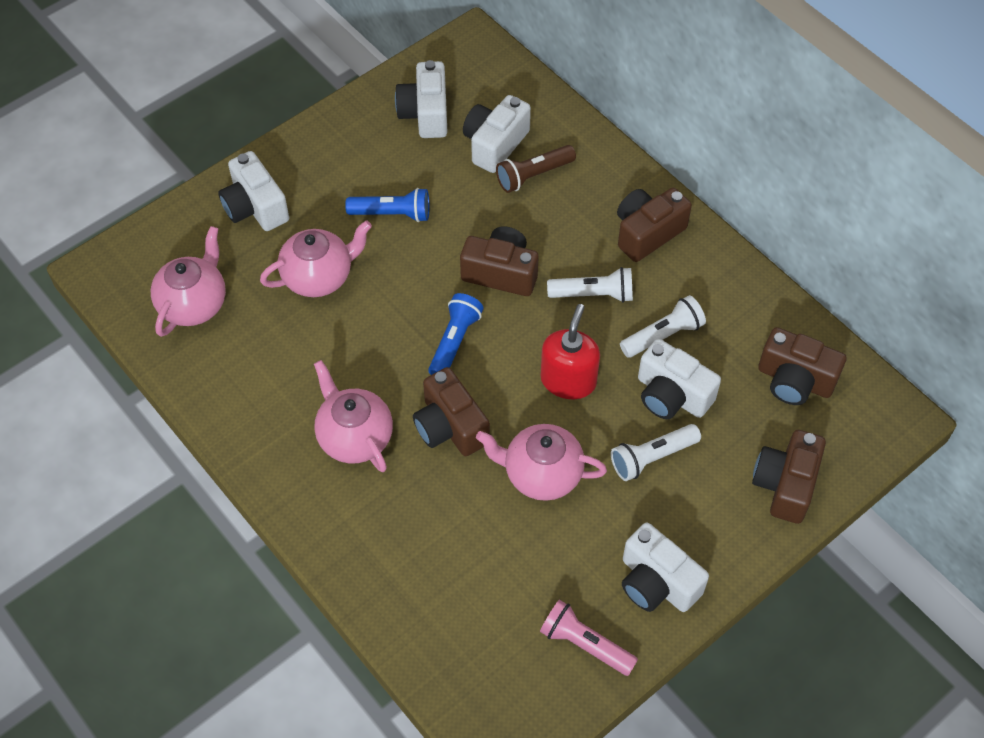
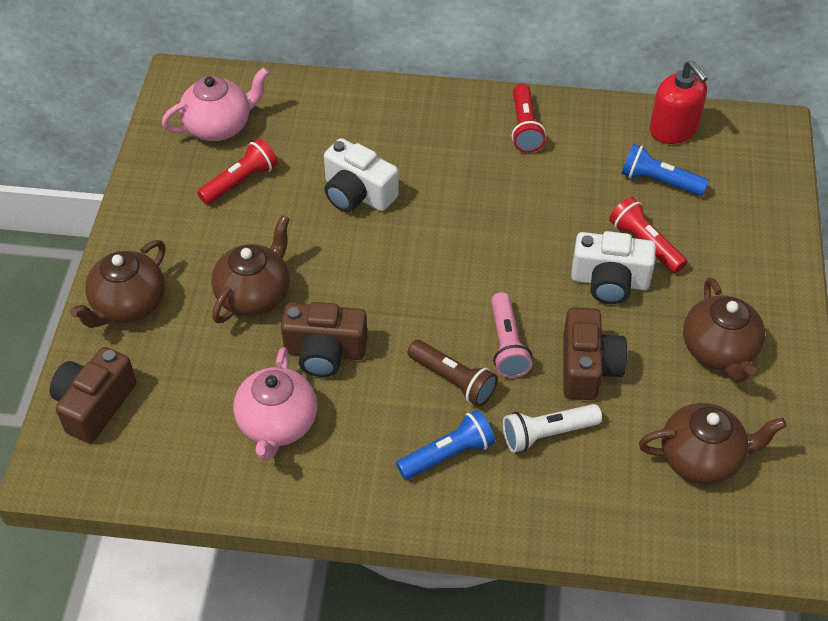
brown camera: 5 -> 3
brown teapot: 0 -> 4
pink teapot: 4 -> 2
red flashlight: 0 -> 3
white camera: 5 -> 2
white flashlight: 3 -> 1

